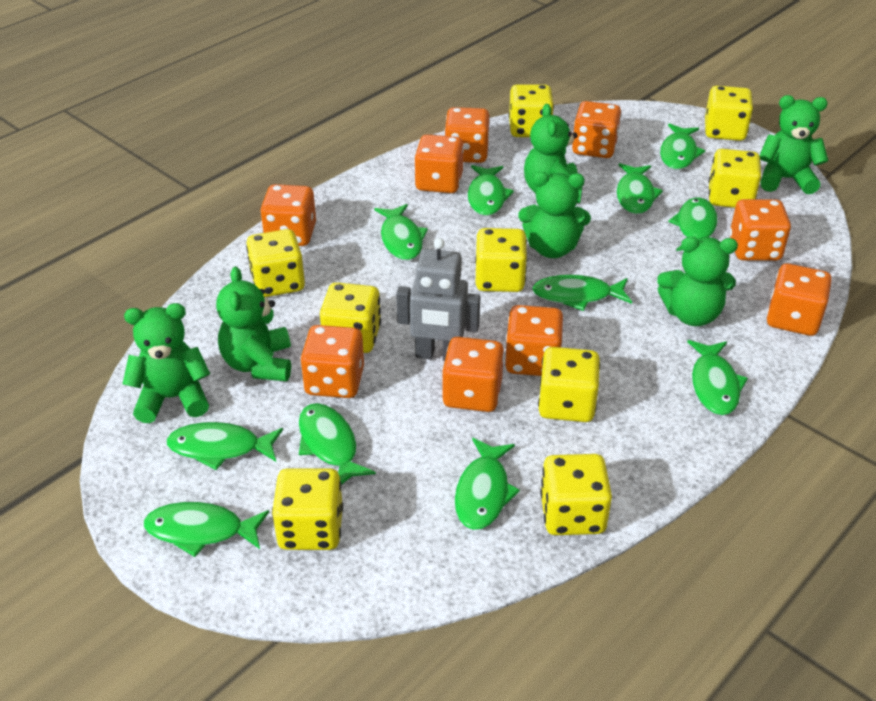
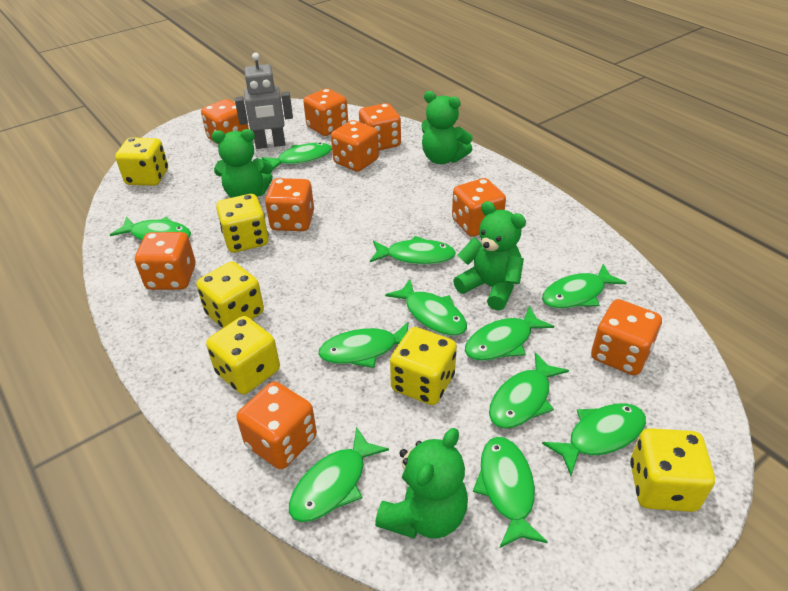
green teddy bear: 6 -> 4
yellow dice: 9 -> 6

